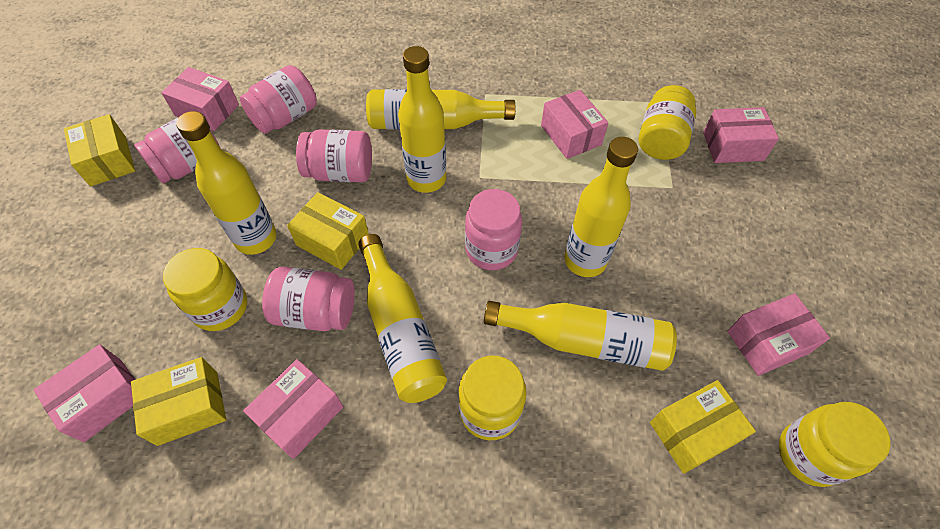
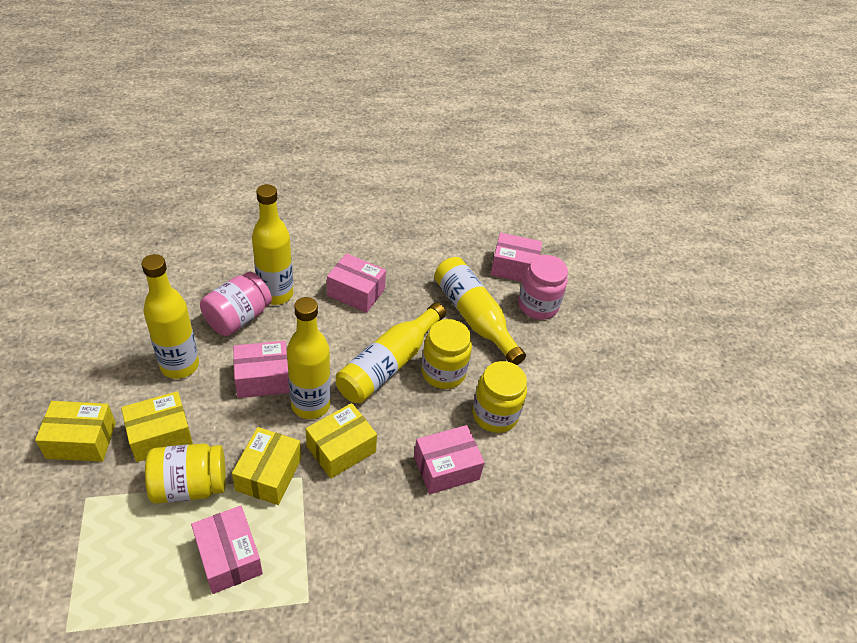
pink box: 6 -> 5
pink jar: 5 -> 2
yellow bottle: 6 -> 5
yellow jar: 4 -> 3

